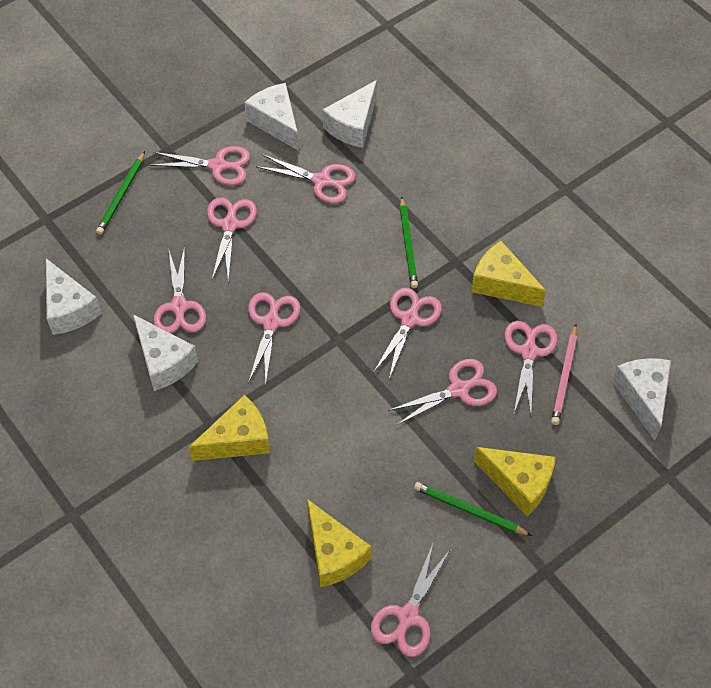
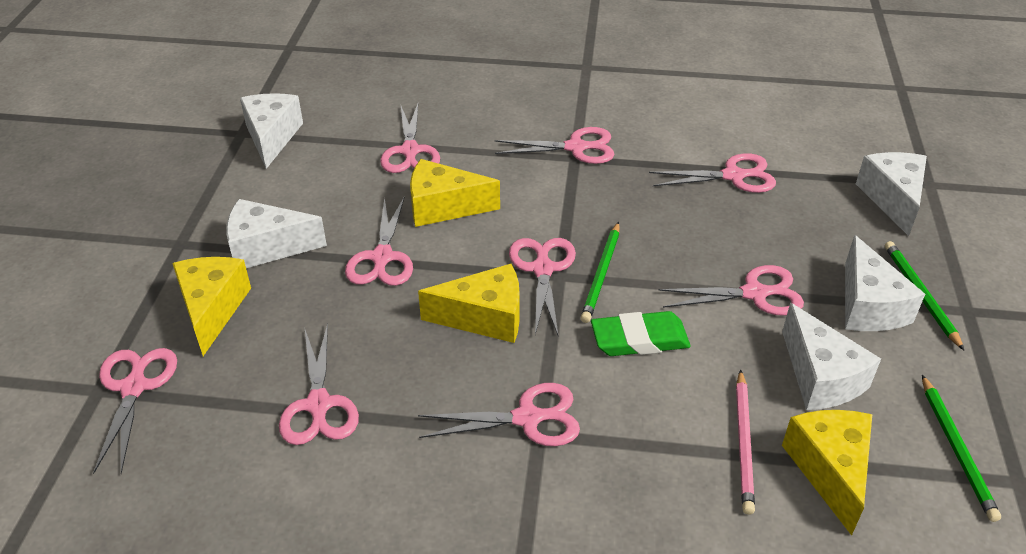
green eraser: 0 -> 1

